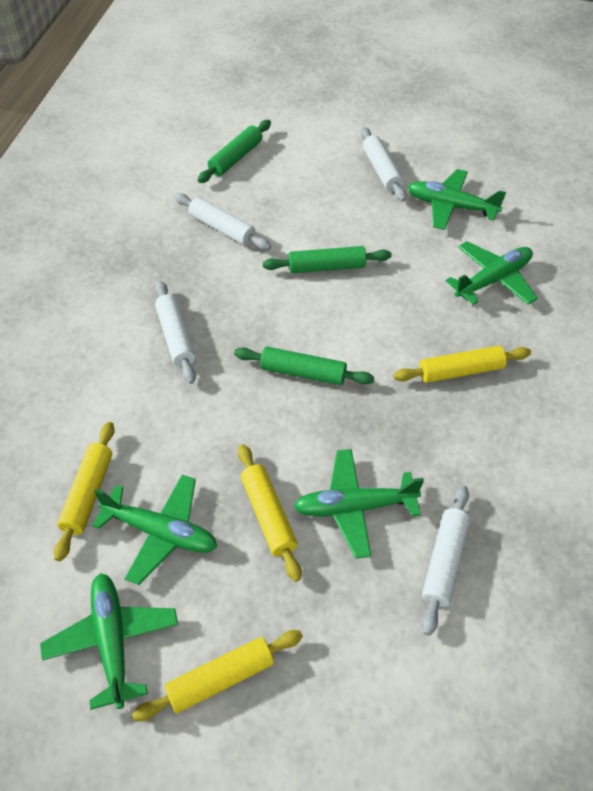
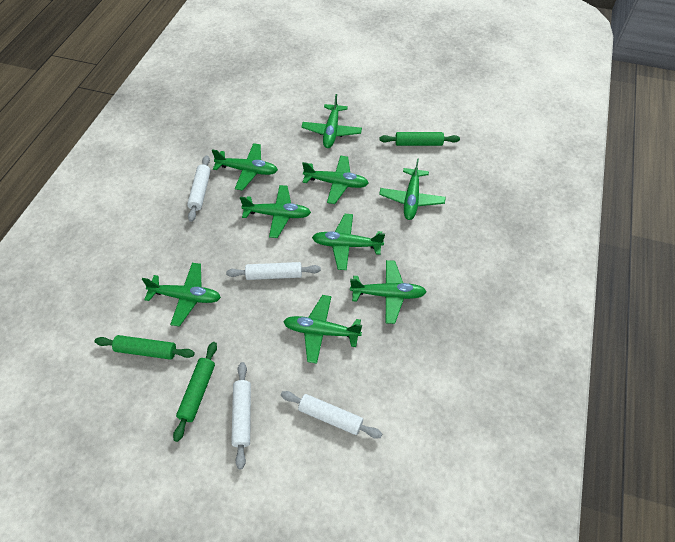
green plane: 5 -> 9
yellow rolling pin: 4 -> 0

